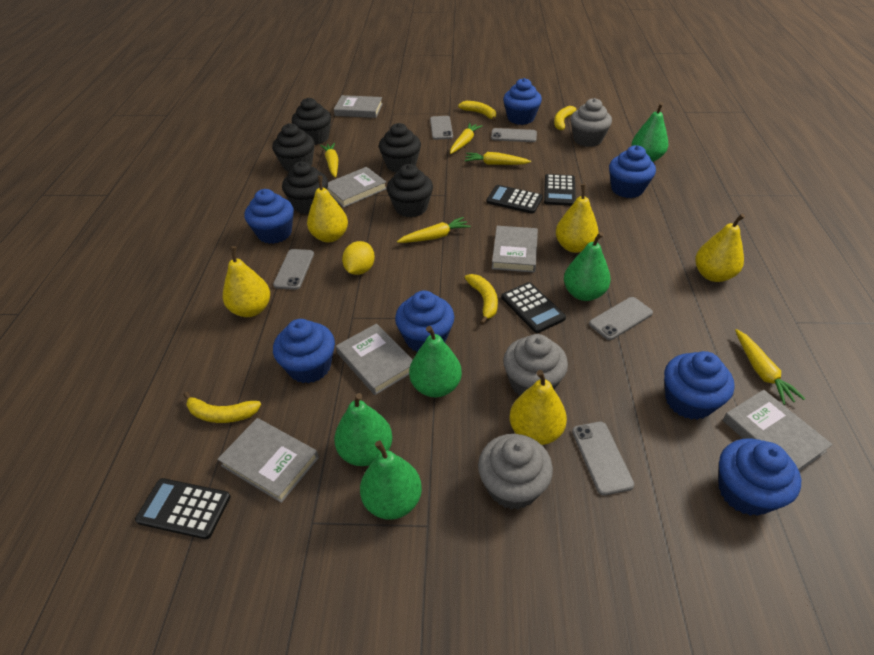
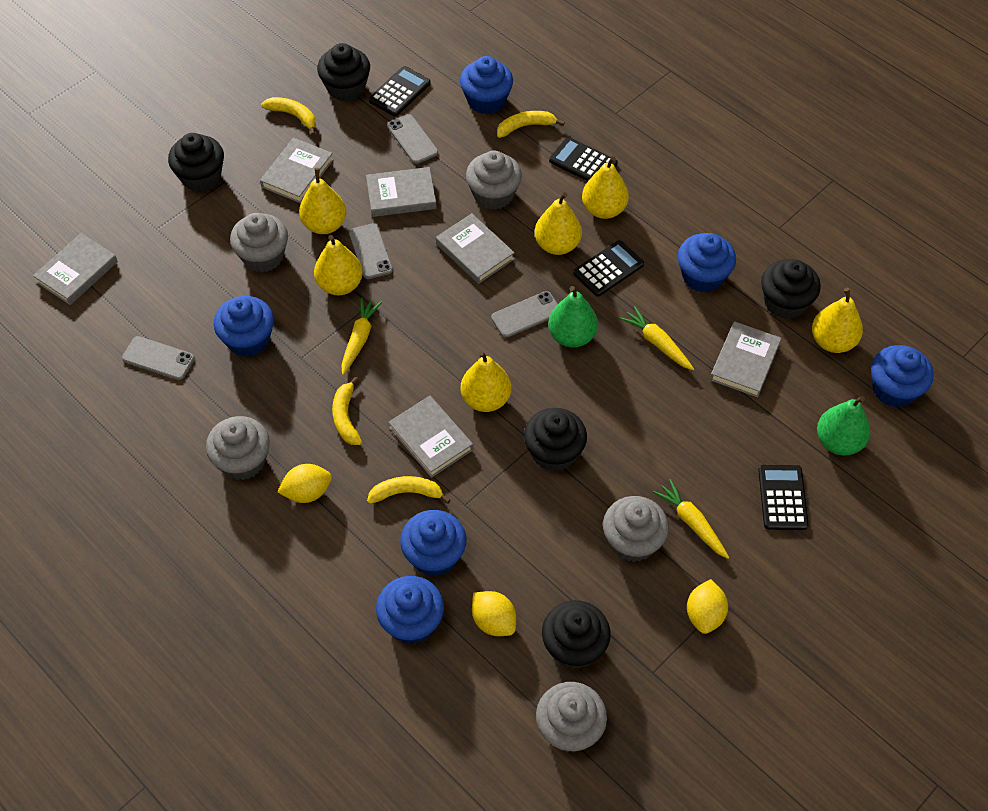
blue cupcake: 7 -> 6
green pear: 5 -> 2
grey cupcake: 3 -> 5
grey phone: 5 -> 4
yellow carrot: 5 -> 3
yellow lemon: 1 -> 3
yellow pear: 5 -> 6

